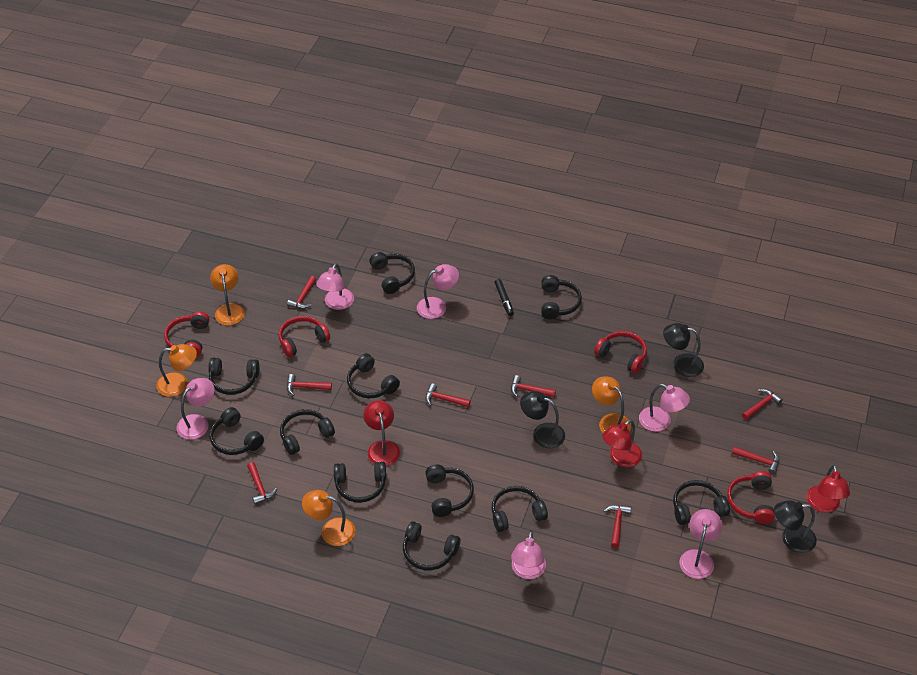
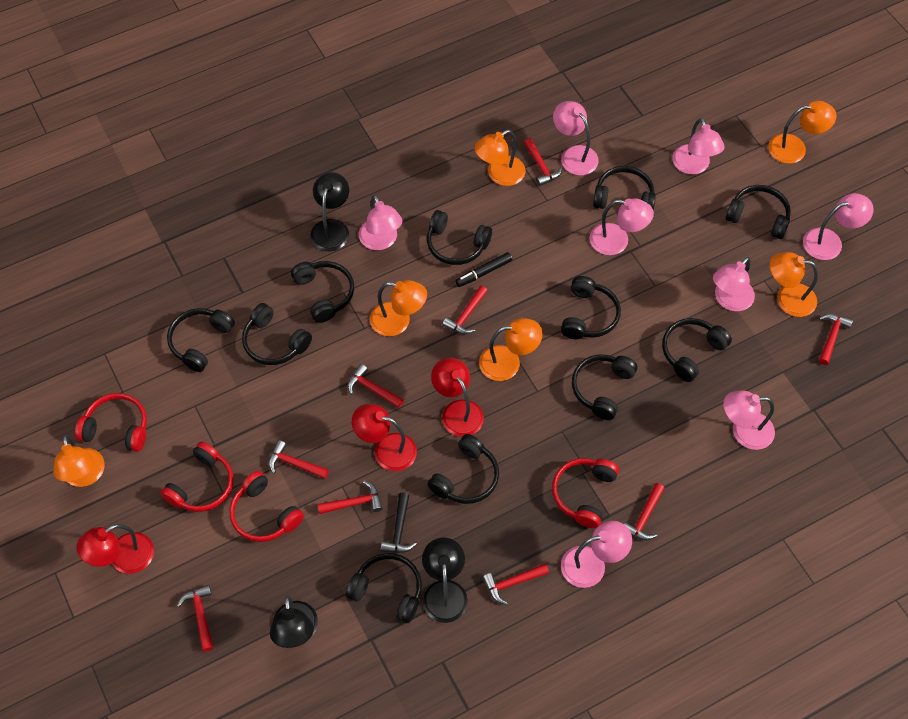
black hammer: 0 -> 1
orange lamp: 4 -> 6
pink lamp: 6 -> 8
red hammer: 8 -> 9

